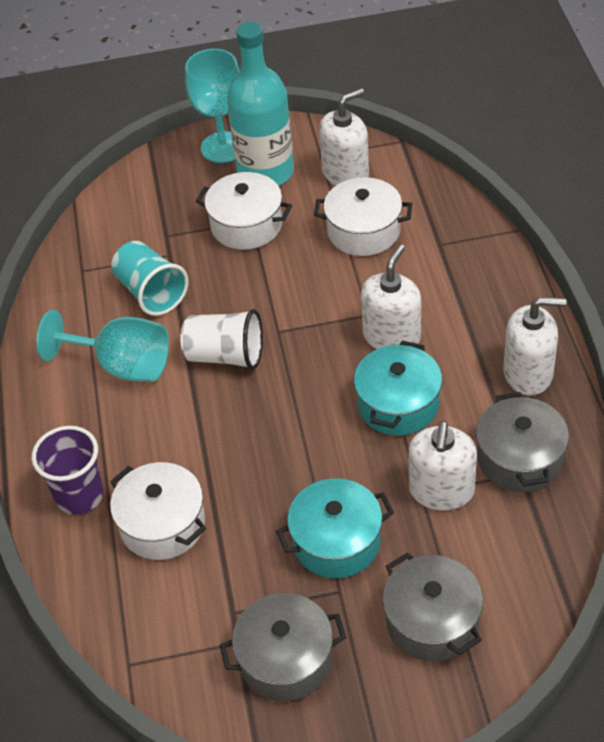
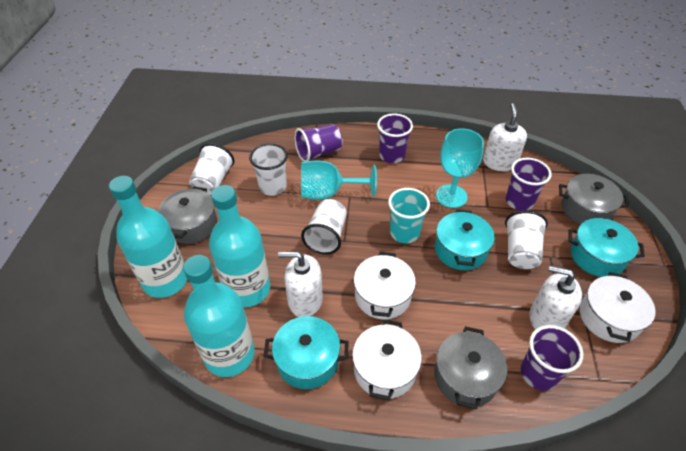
purple cup: 1 -> 4
turquoise bottle: 1 -> 3
turquoise pot: 2 -> 3
white cup: 1 -> 4
white soap dispenser: 4 -> 3

